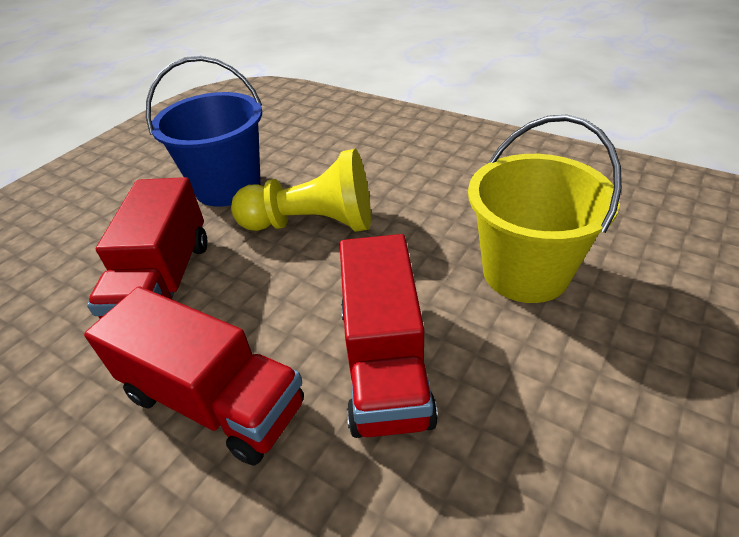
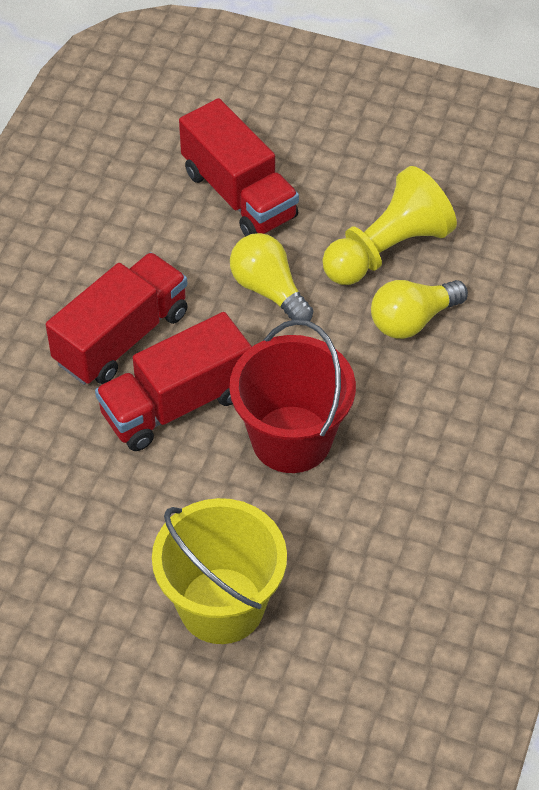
blue bucket: 1 -> 0
red bucket: 0 -> 1
yellow light bulb: 0 -> 2

